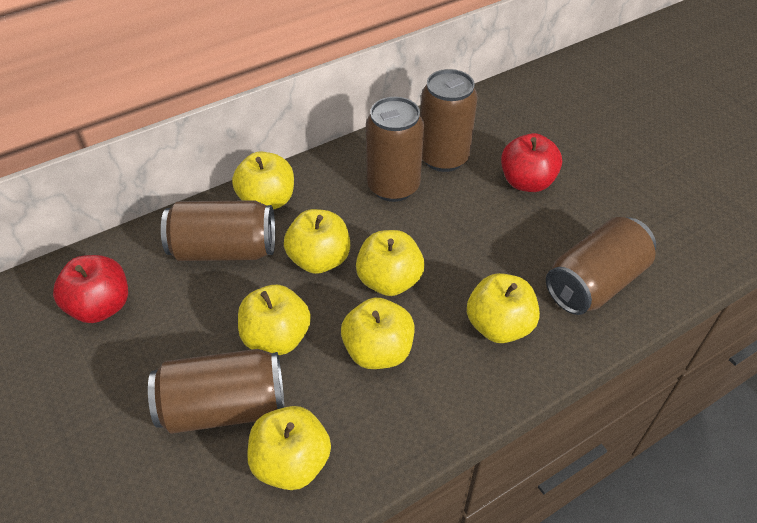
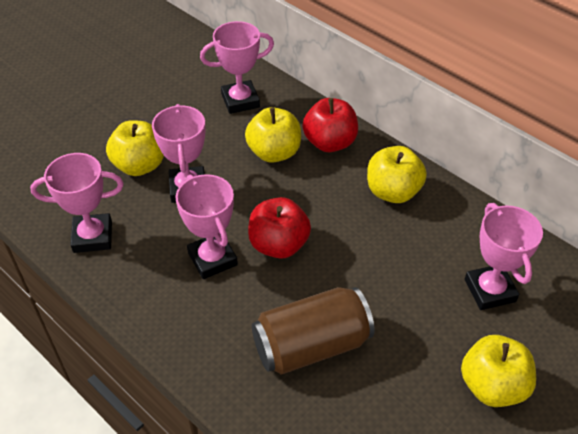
brown can: 5 -> 1
pink trophy: 0 -> 5
yellow apple: 7 -> 4

